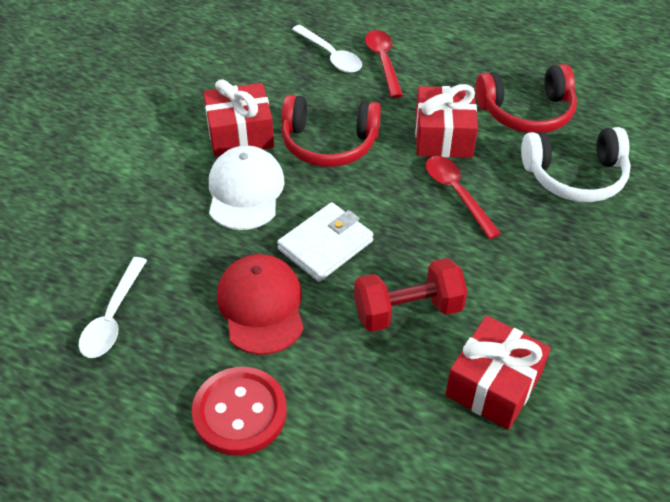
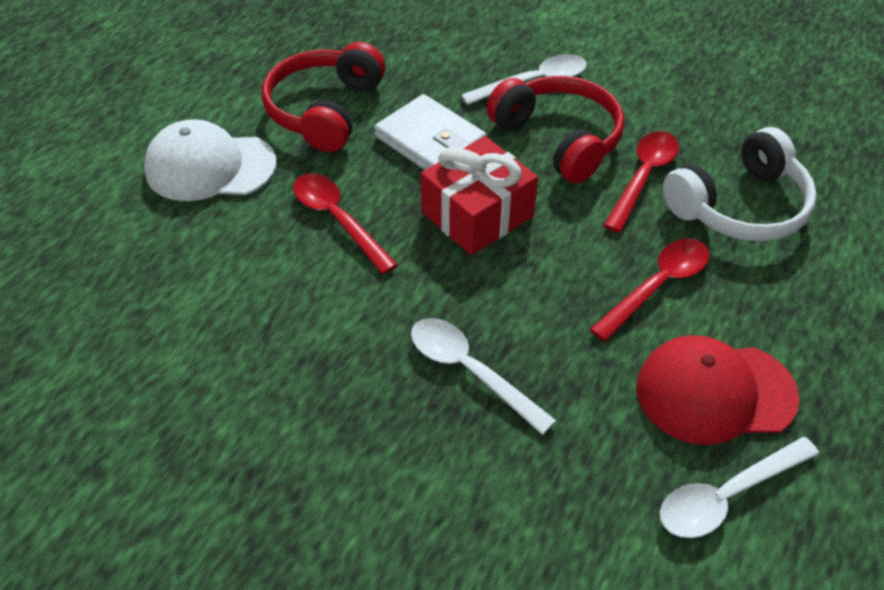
red button: 1 -> 0
red dumbbell: 1 -> 0
red gift: 3 -> 1
red spoon: 2 -> 3
white spoon: 2 -> 3

